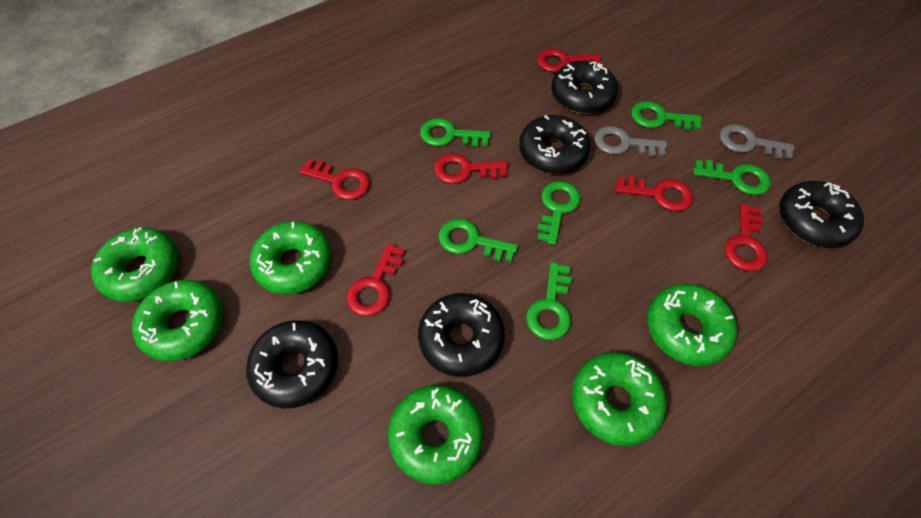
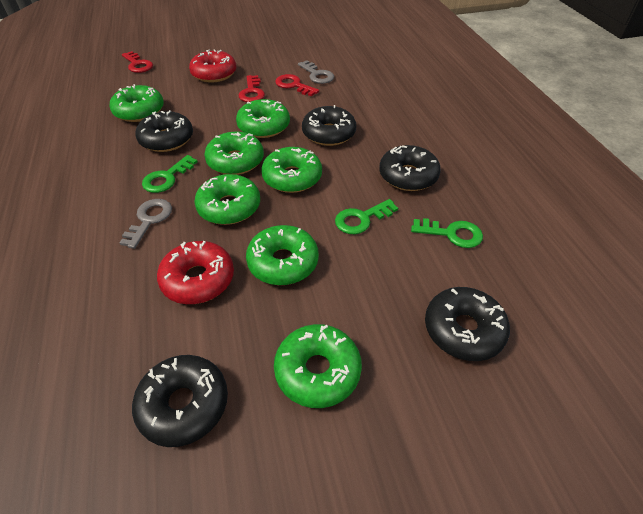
green donut: 6 -> 7
green key: 6 -> 3
red donut: 0 -> 2
red key: 6 -> 3

